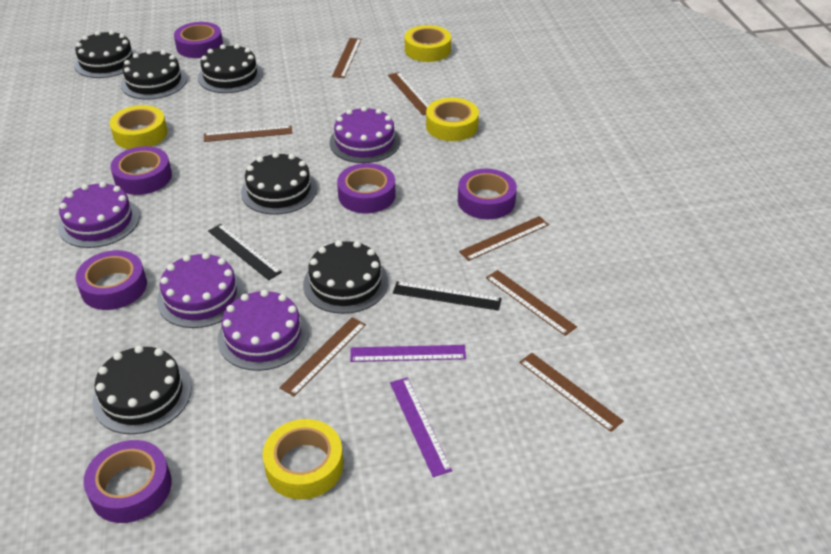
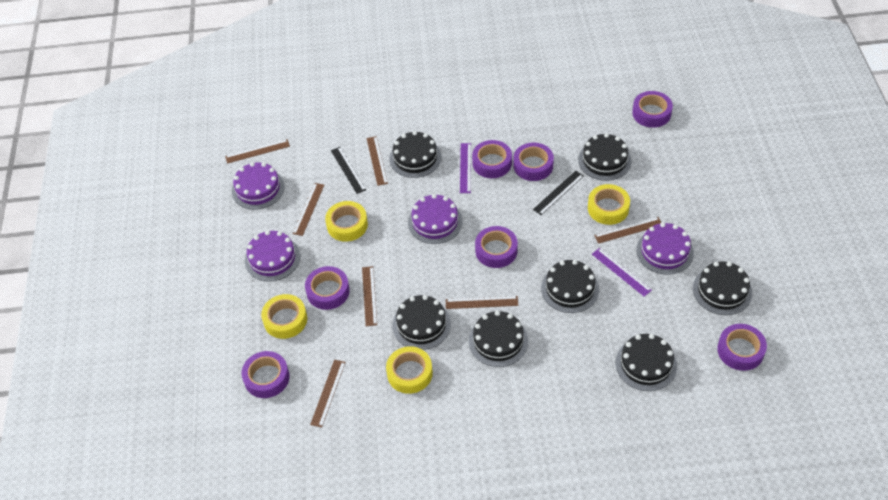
black cake: 6 -> 7
purple tape: 6 -> 7

